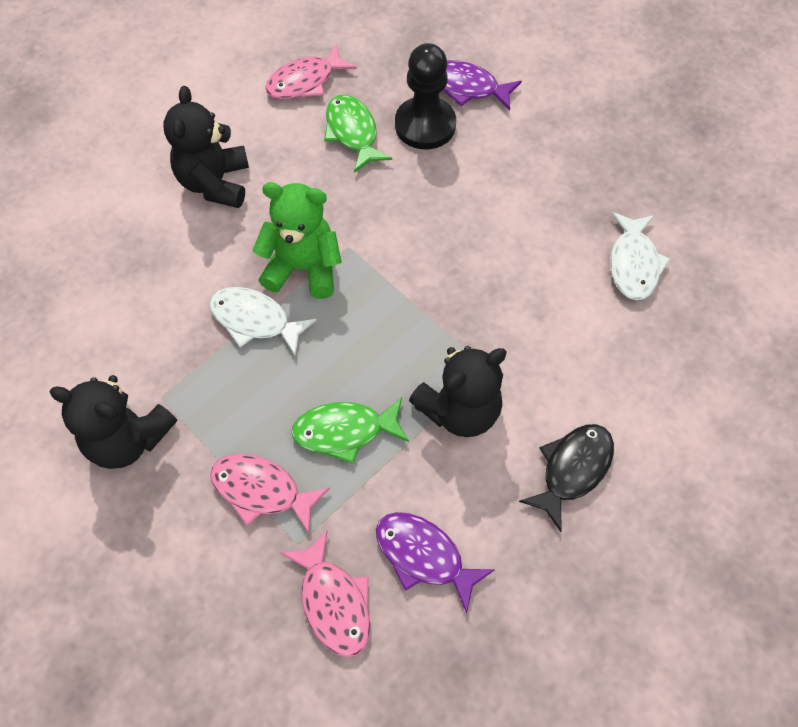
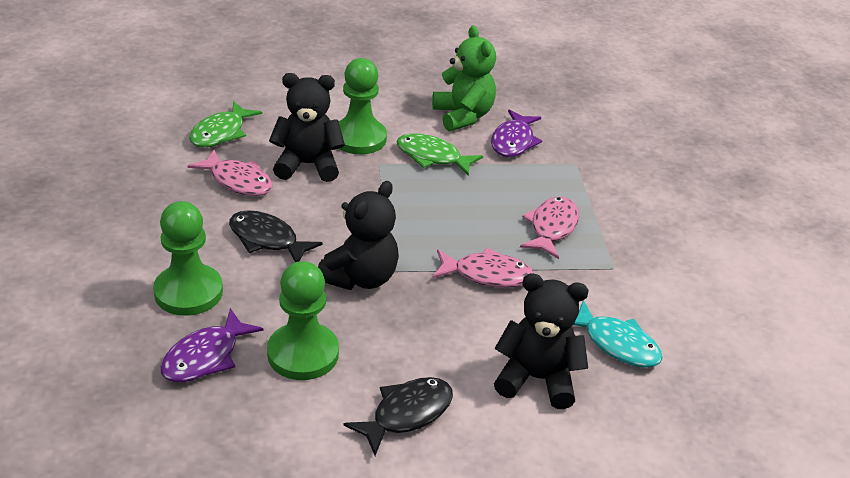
black fish: 1 -> 2
black pawn: 1 -> 0
green pawn: 0 -> 3
turquoise fish: 0 -> 1
white fish: 2 -> 0

